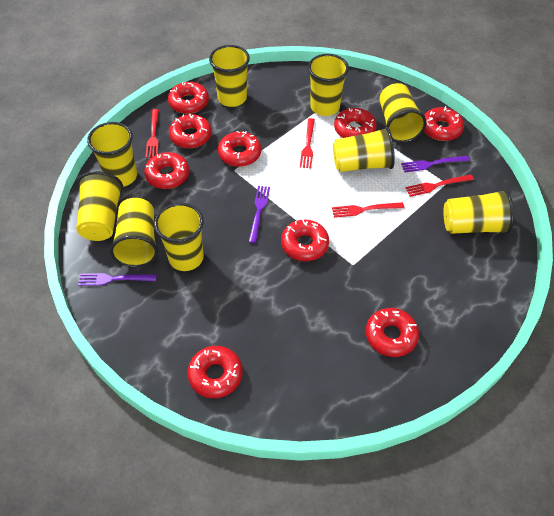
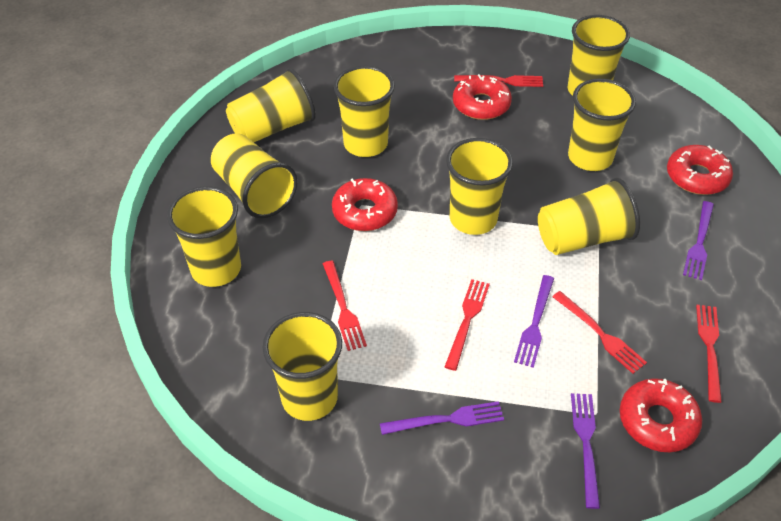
purple fork: 3 -> 4
red donut: 9 -> 4
red fork: 4 -> 5

